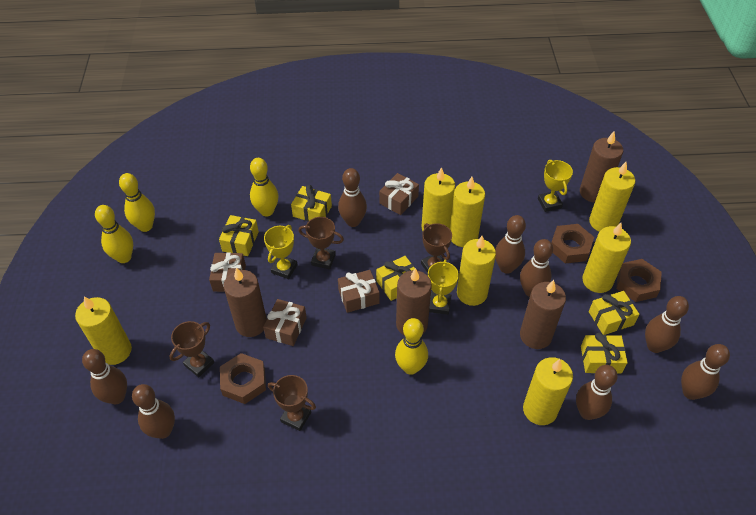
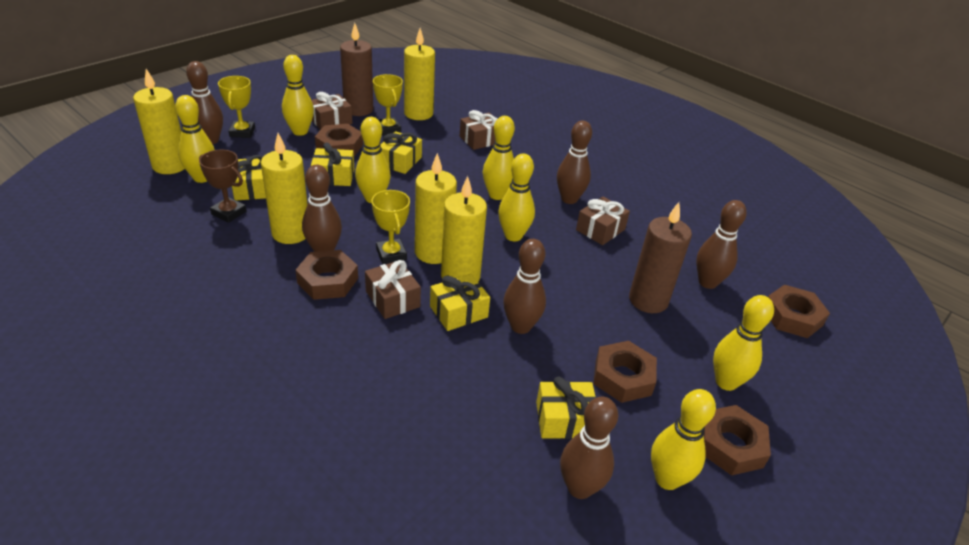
brown bowling pin: 8 -> 6
brown candle: 4 -> 2
brown nut: 3 -> 5
brown trophy: 4 -> 1
yellow bowling pin: 4 -> 7
yellow candle: 7 -> 5

